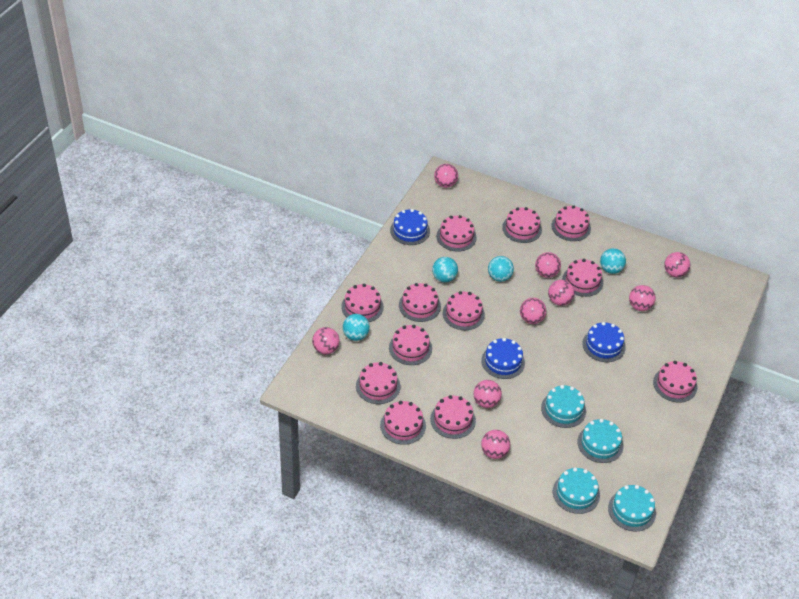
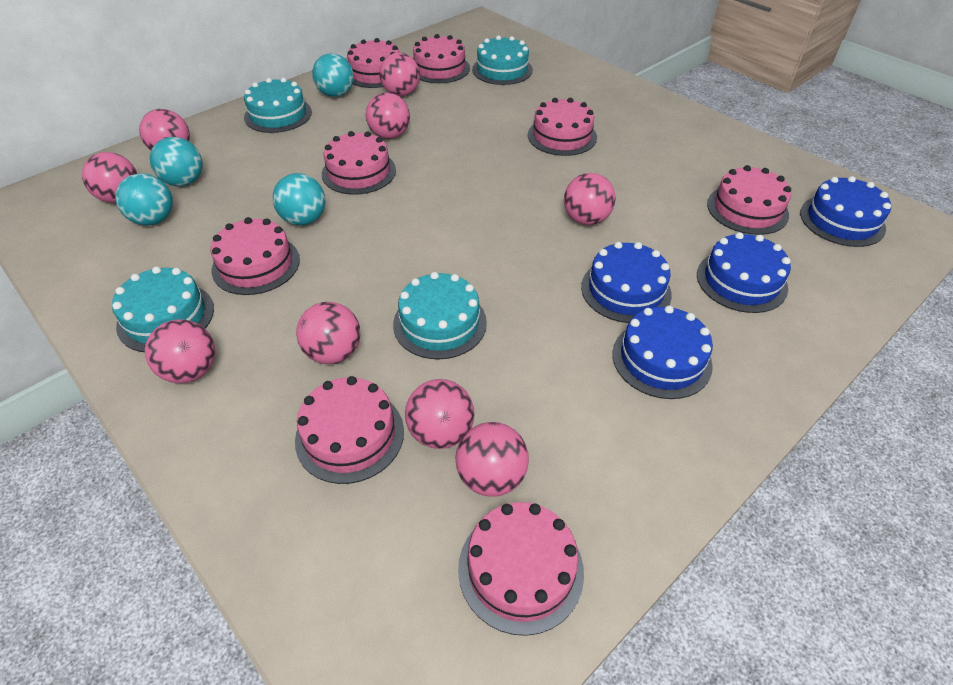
blue cake: 3 -> 4
pink cake: 12 -> 8

